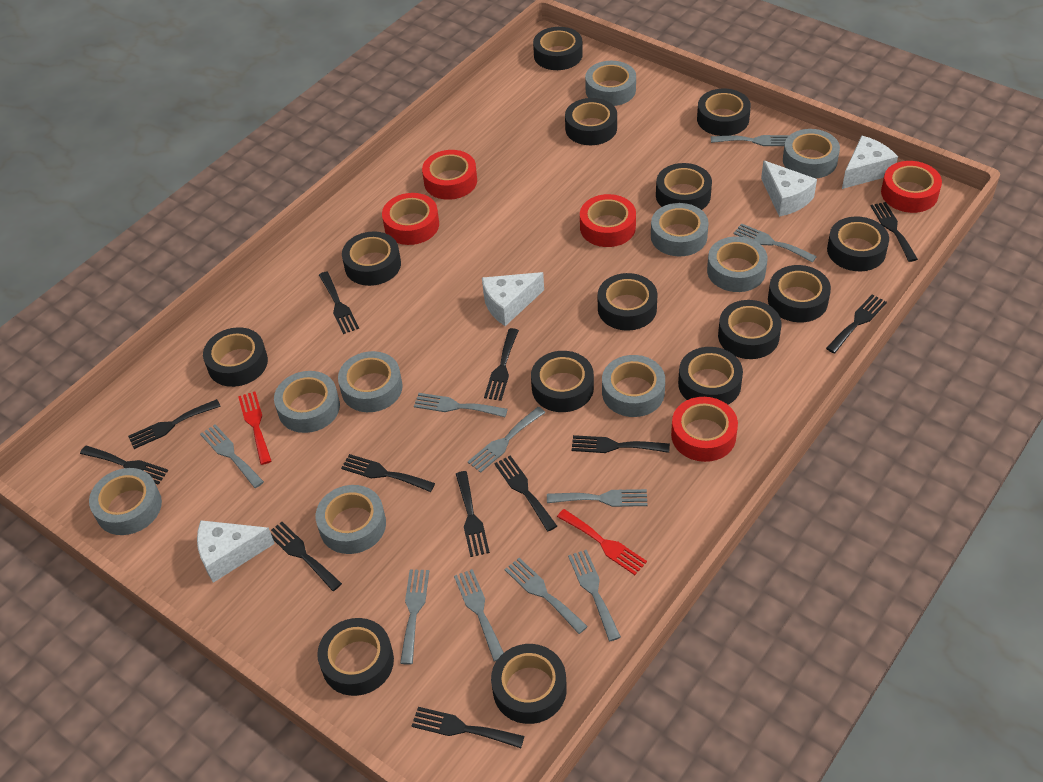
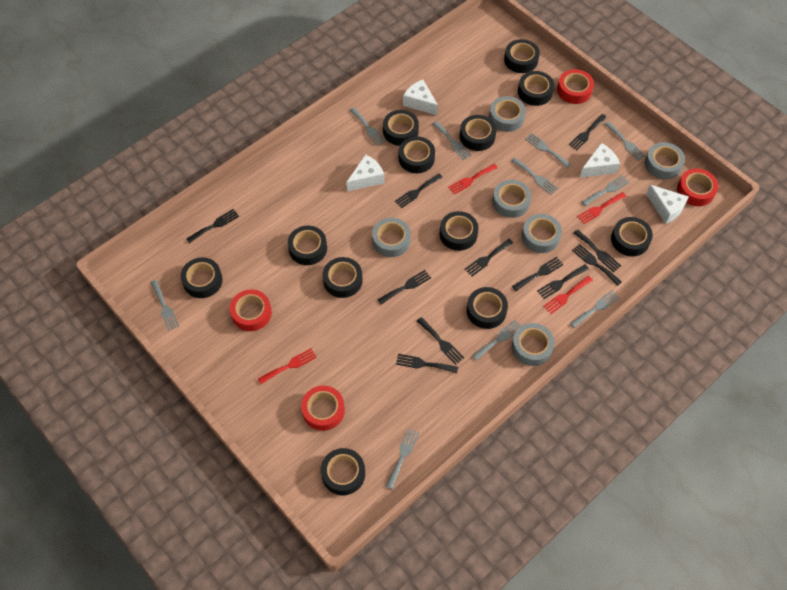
black fork: 12 -> 11
black tape: 14 -> 12
grey tape: 9 -> 6
red fork: 2 -> 4
red tape: 5 -> 4

